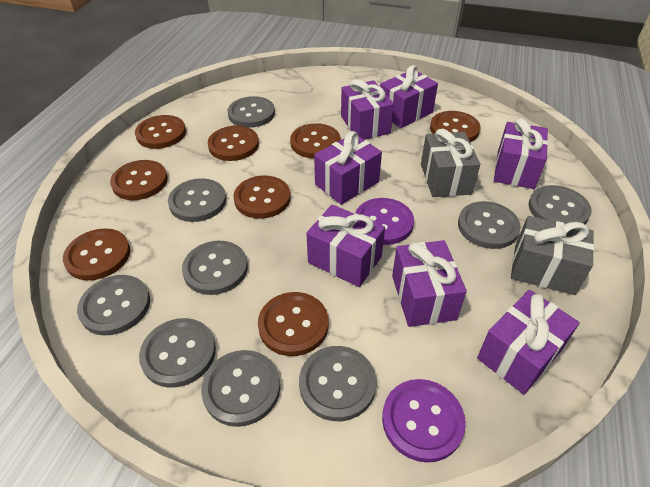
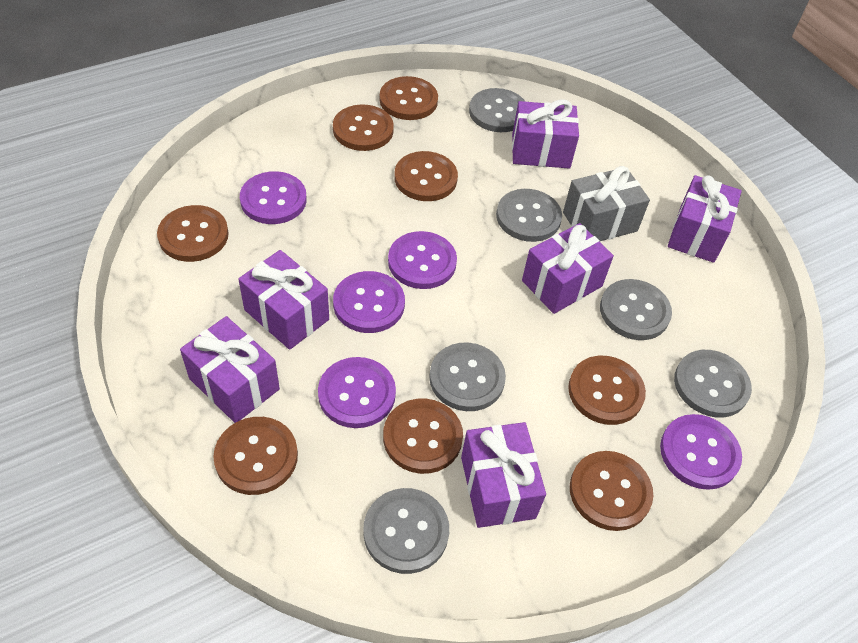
grey button: 9 -> 6
grey gift: 2 -> 1
purple button: 2 -> 5
purple gift: 7 -> 6

